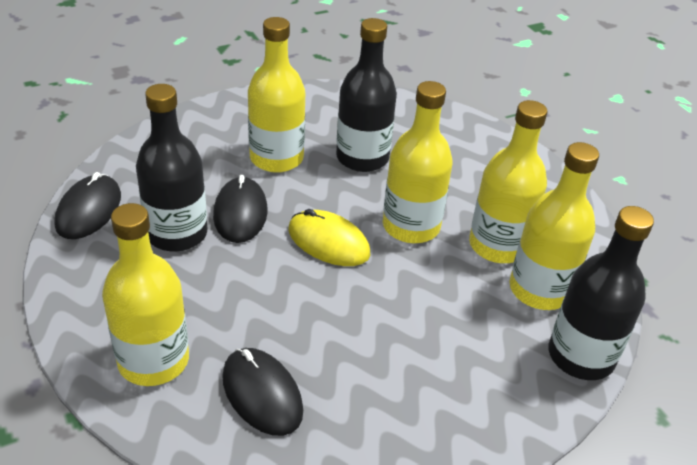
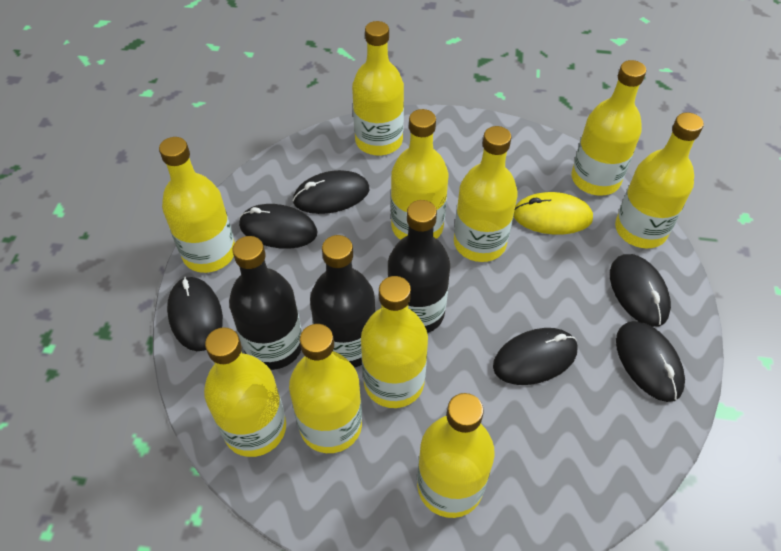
black mouse: 3 -> 6
yellow bottle: 5 -> 10

